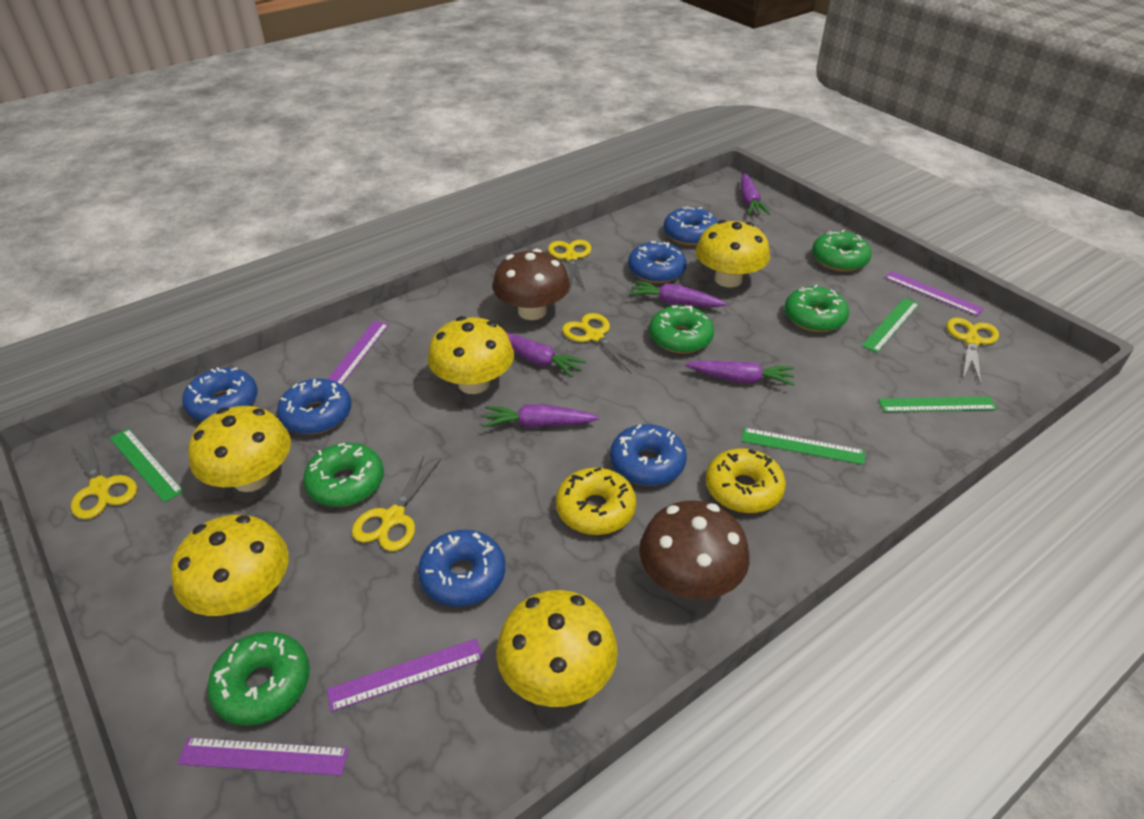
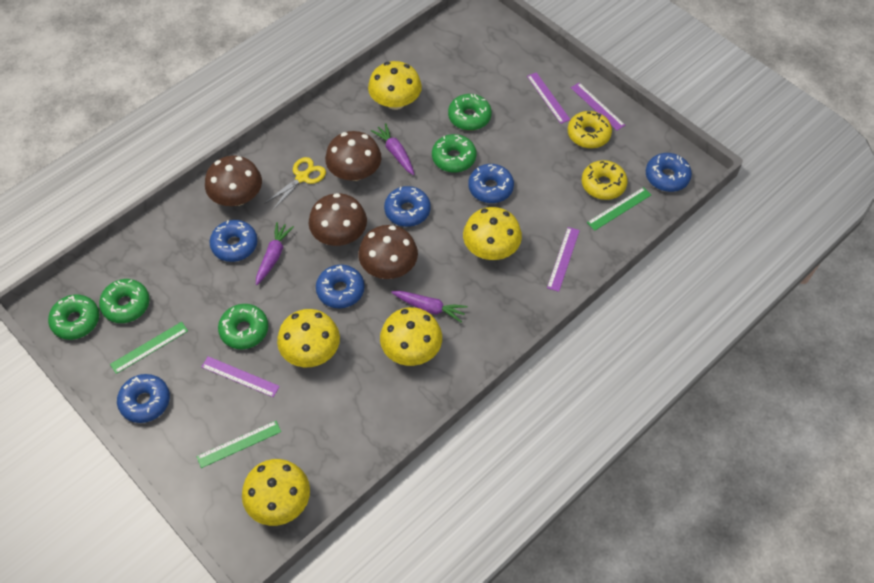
brown mushroom: 2 -> 4
green ruler: 4 -> 3
purple carrot: 5 -> 3
yellow scissors: 5 -> 1

